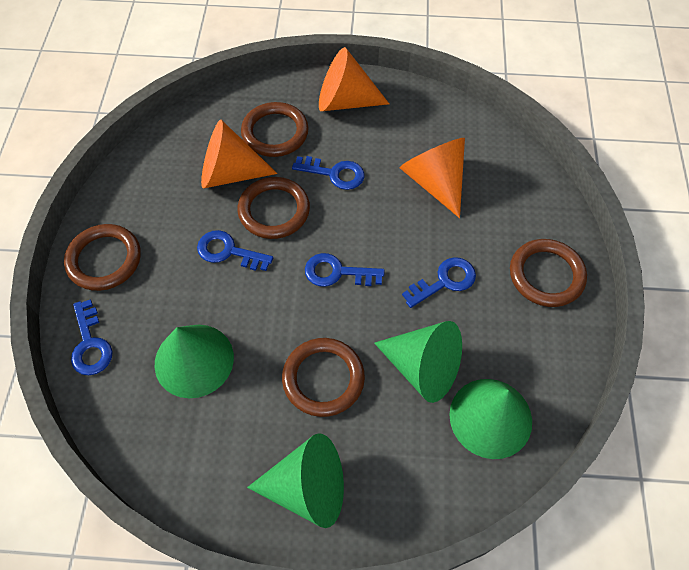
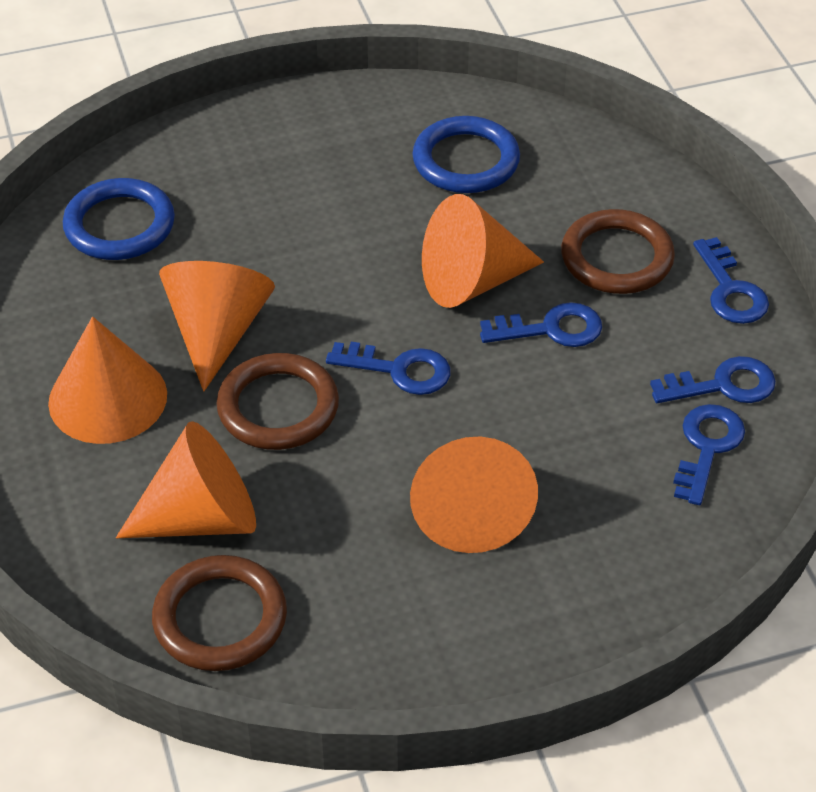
blue ring: 0 -> 2
brown ring: 5 -> 3
green cone: 4 -> 0
orange cone: 3 -> 5

